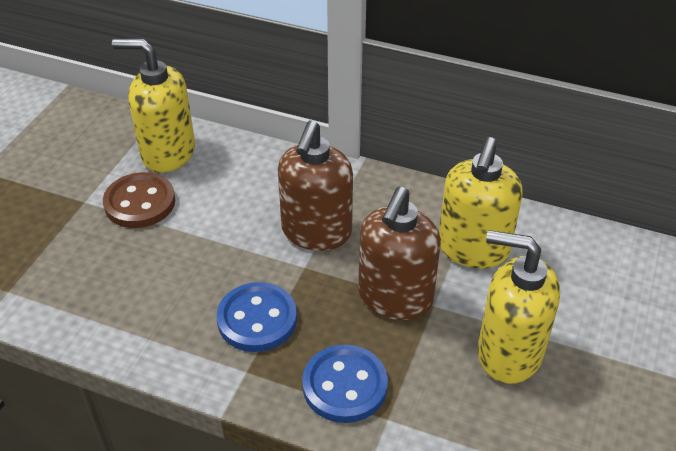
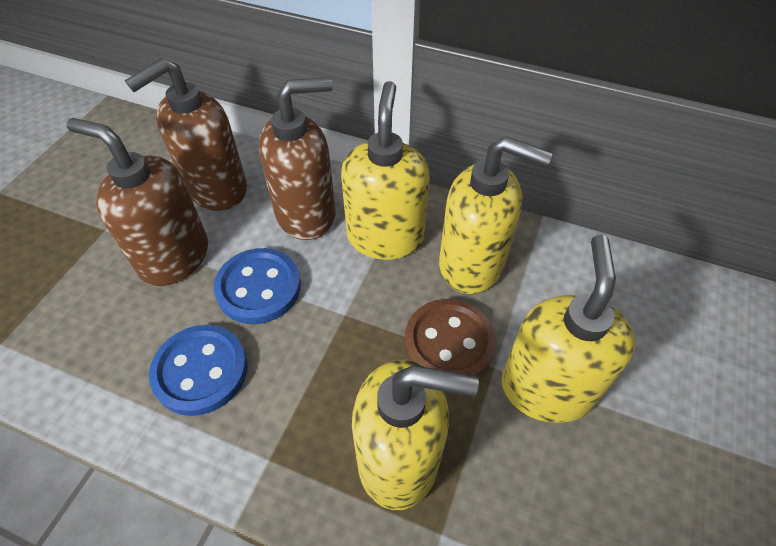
brown soap dispenser: 2 -> 3
yellow soap dispenser: 3 -> 4

